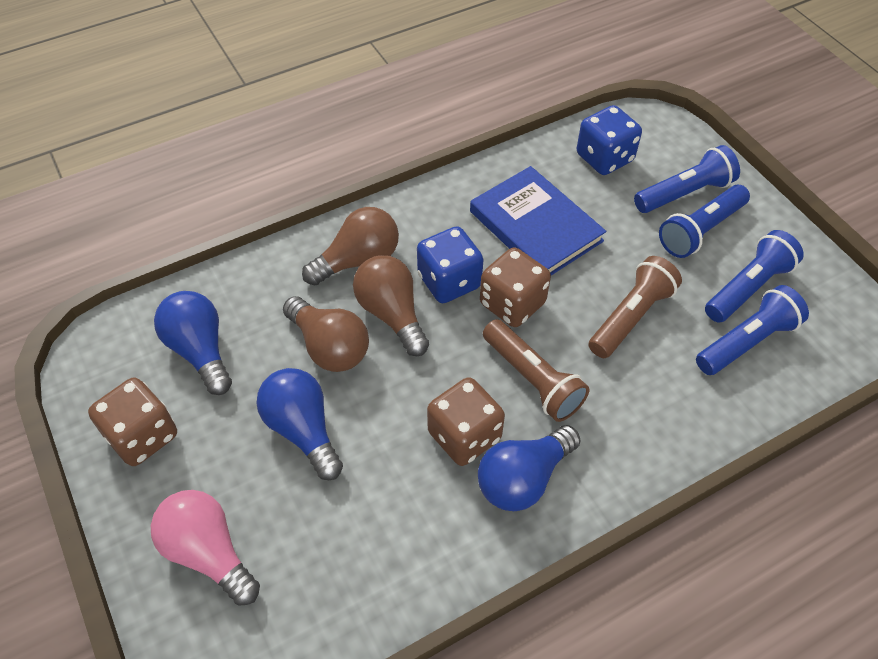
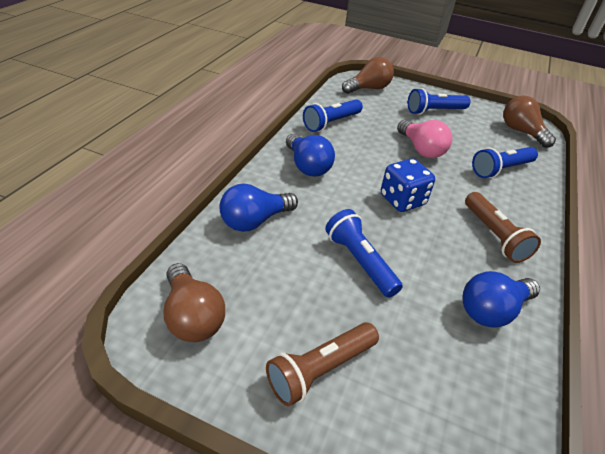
blue book: 1 -> 0
blue dice: 2 -> 1
brown dice: 3 -> 0

